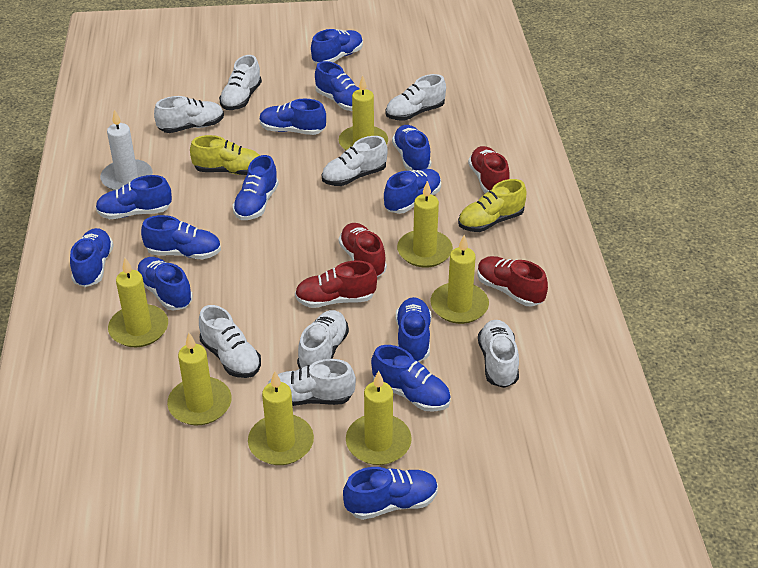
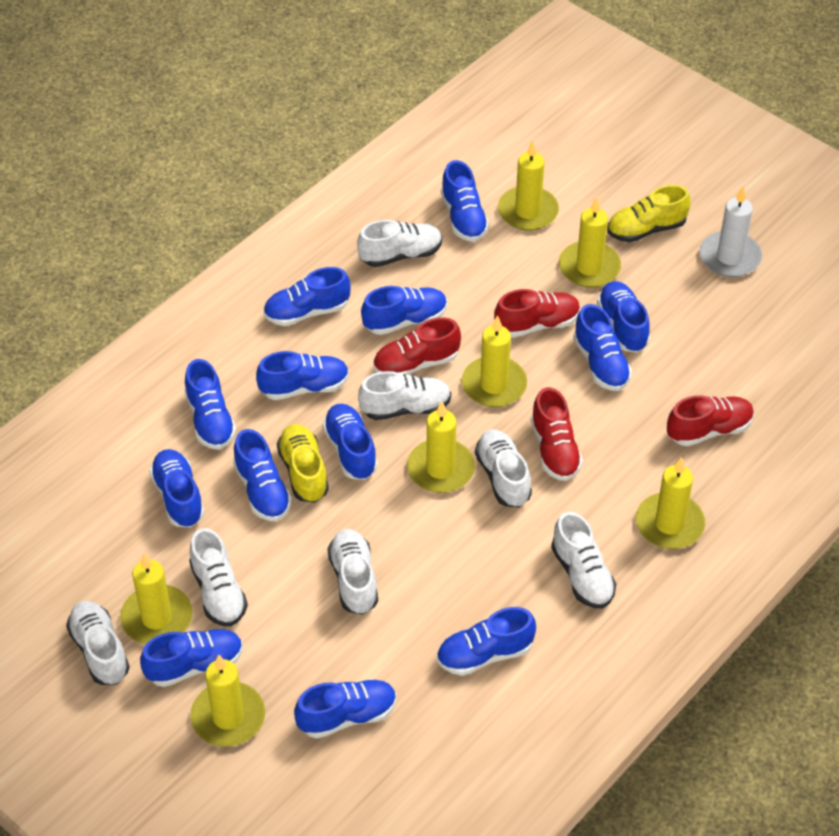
white shoe: 8 -> 7

